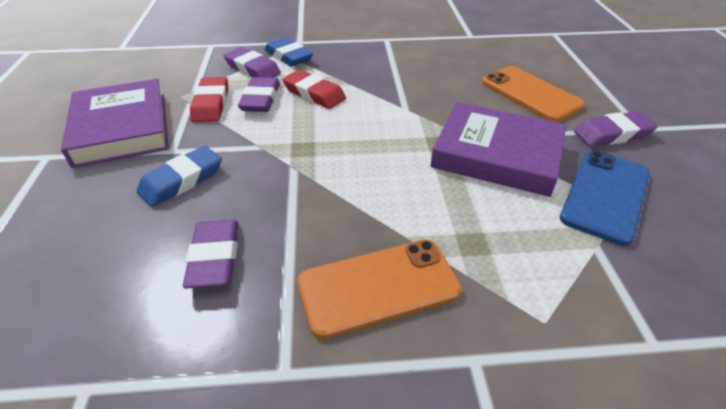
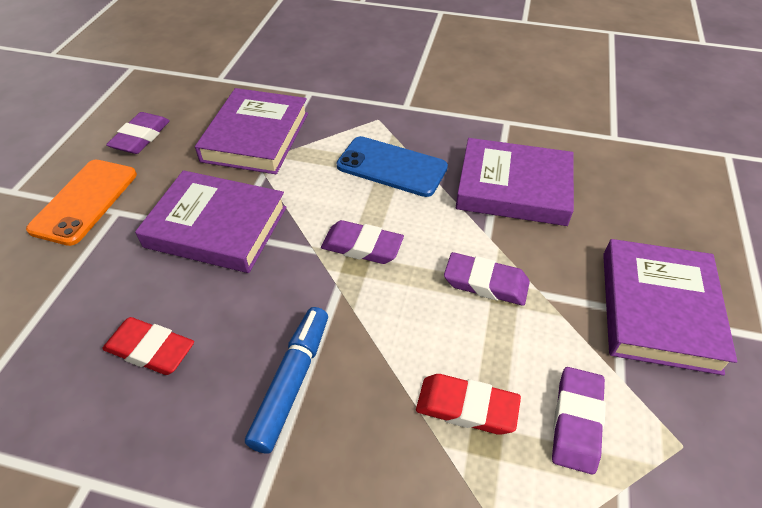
blue eraser: 2 -> 0
blue marker: 0 -> 1
orange phone: 2 -> 1
purple book: 2 -> 4

